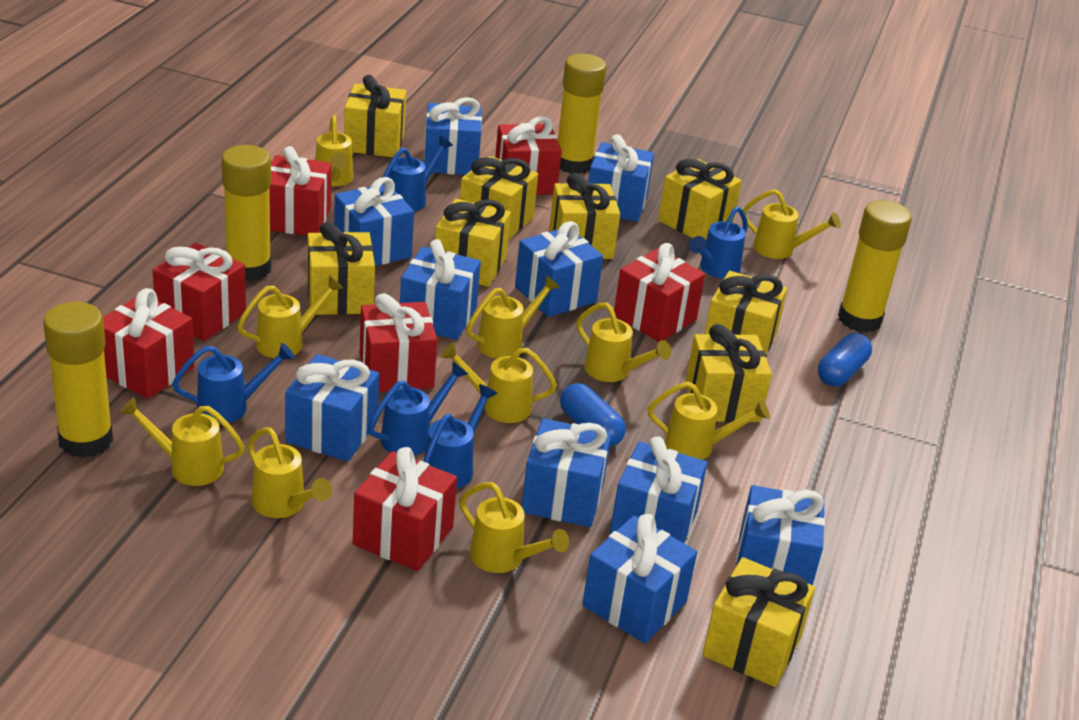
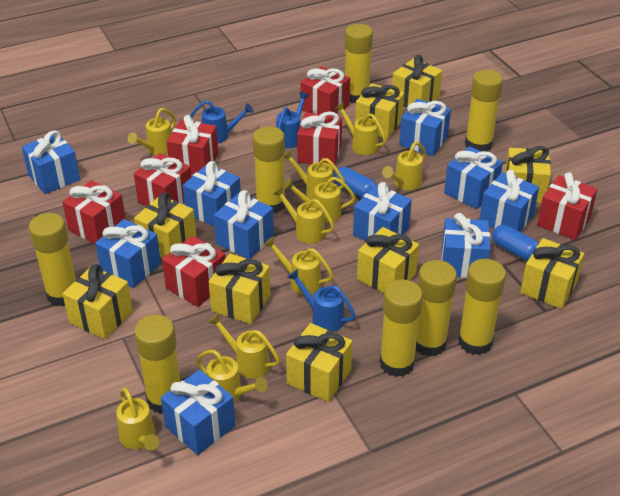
blue watering can: 5 -> 3
yellow glue stick: 4 -> 8

